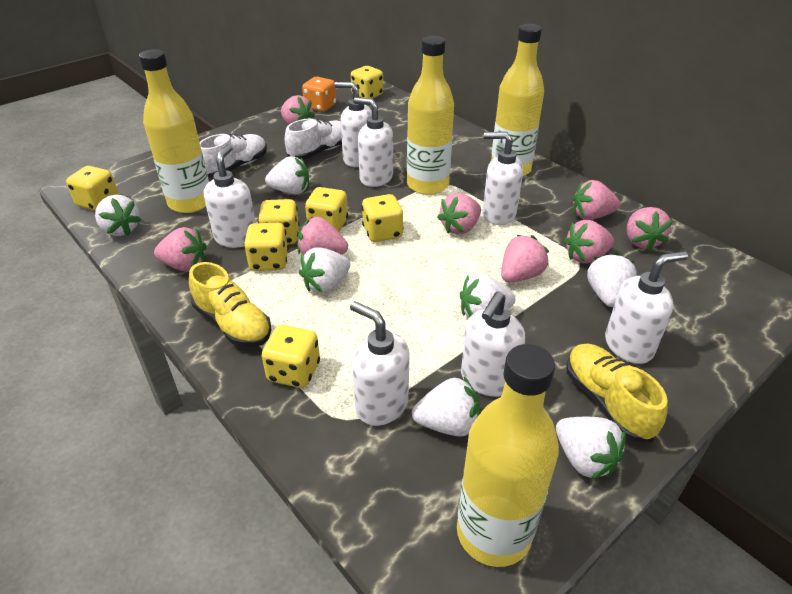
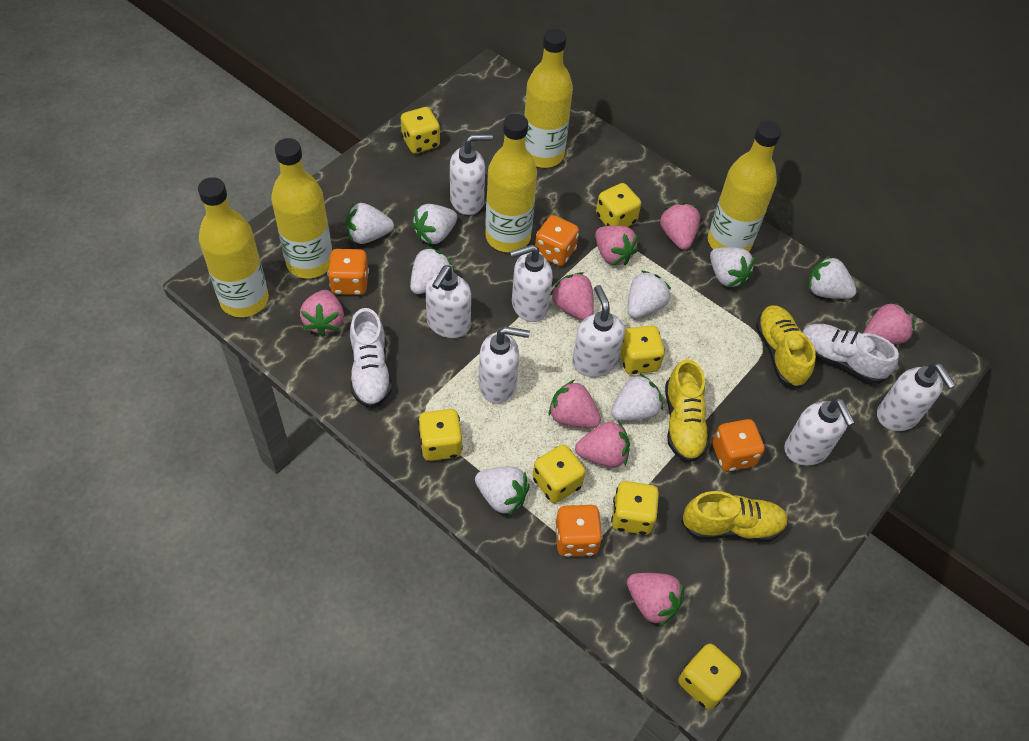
orange dice: 1 -> 4
white strawberry: 7 -> 8
yellow bottle: 4 -> 5
yellow shoe: 2 -> 3

